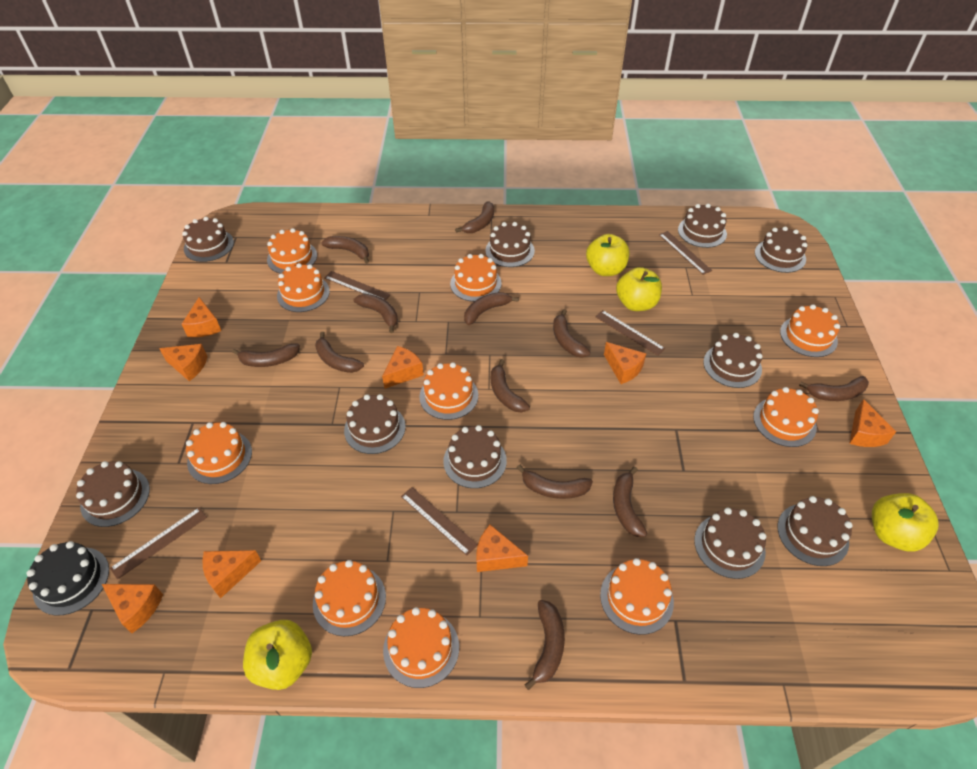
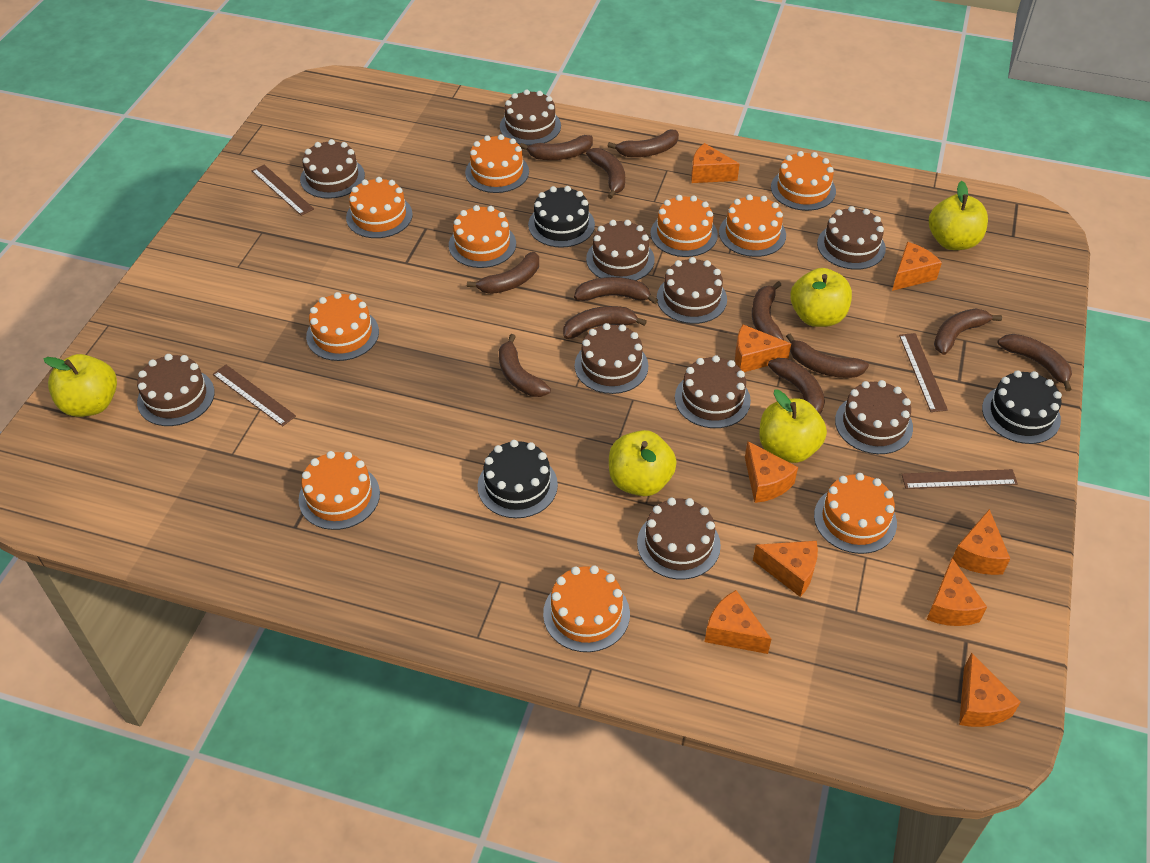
black cake: 1 -> 3
brown ruler: 5 -> 4
orange cheese: 8 -> 9
yellow apple: 4 -> 5

